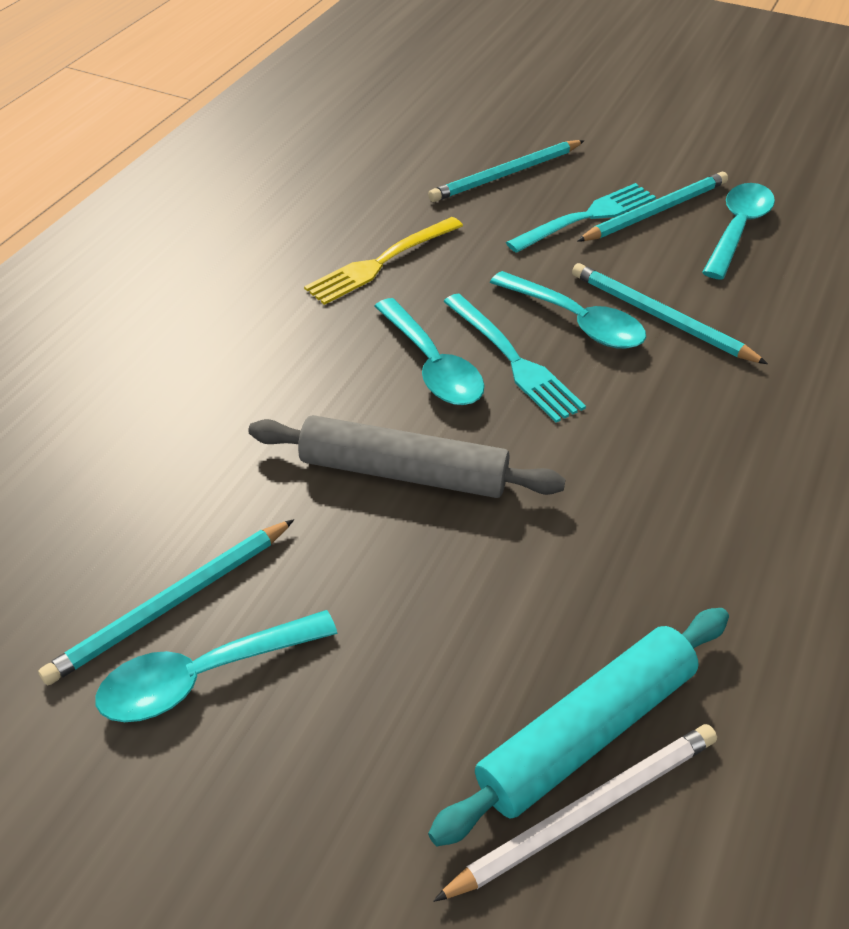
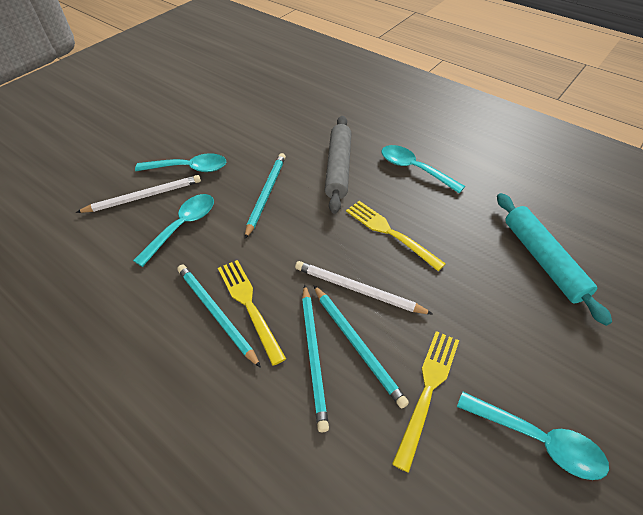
turquoise fork: 2 -> 0
white pencil: 1 -> 2
yellow fork: 1 -> 3

